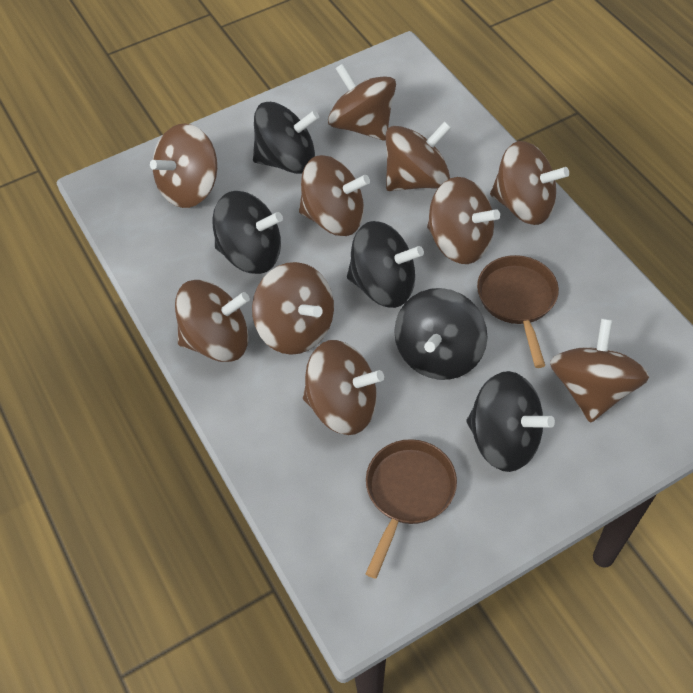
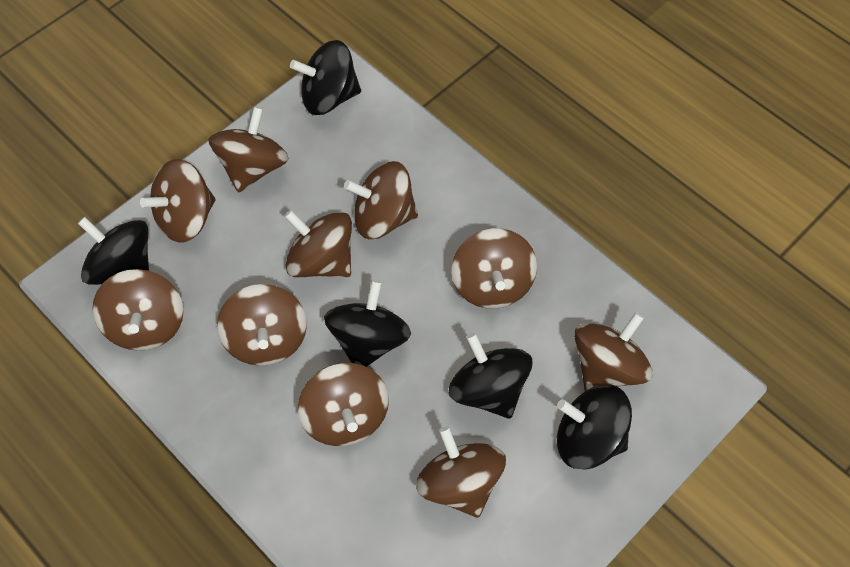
brown pan: 2 -> 0

